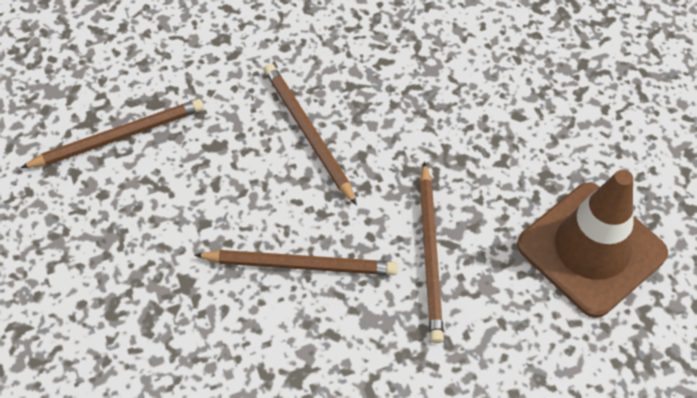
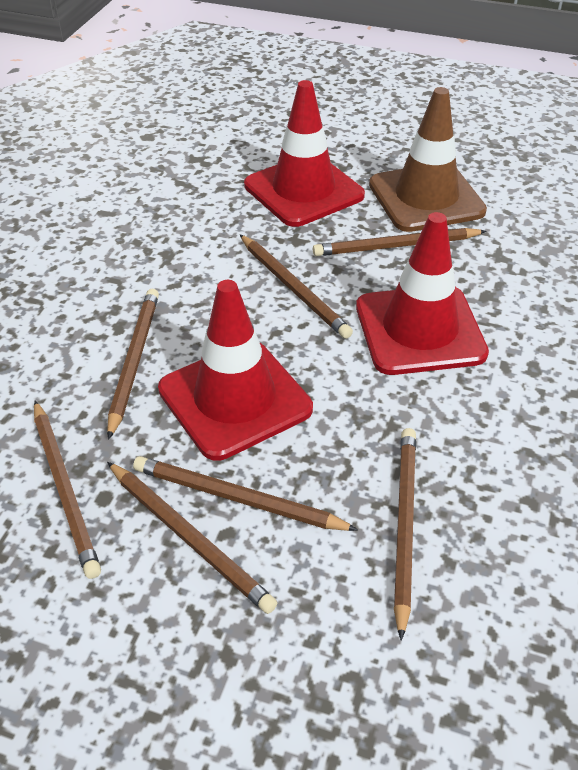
brown pencil: 4 -> 7
red traffic cone: 0 -> 3

